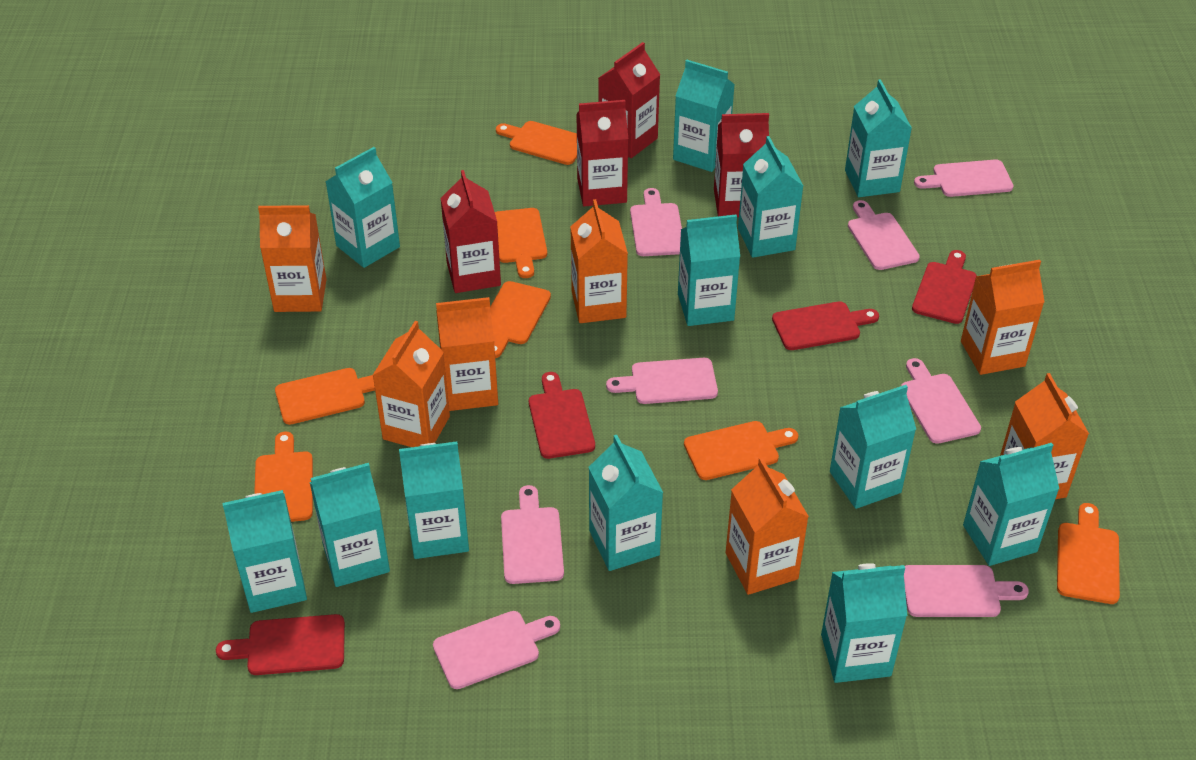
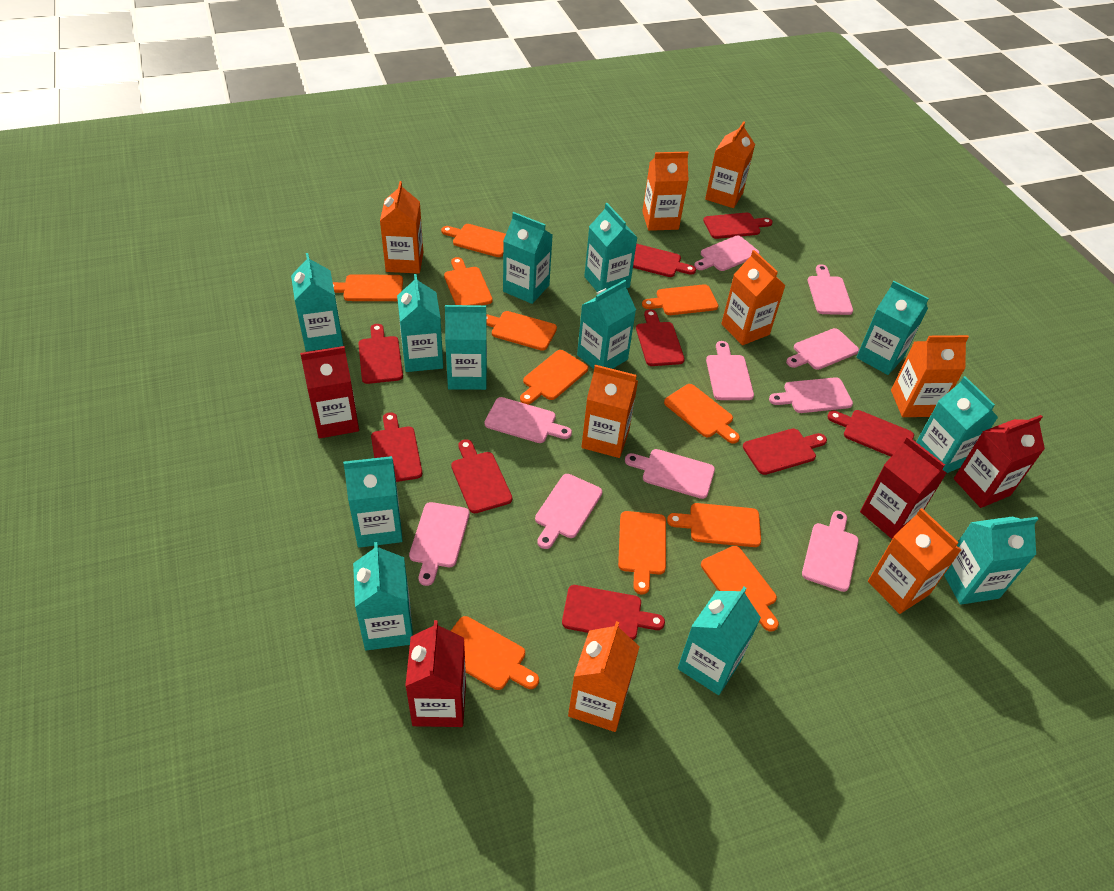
orange carton: 7 -> 8
orange cutting board: 7 -> 11
pink cutting board: 8 -> 10
red cutting board: 4 -> 9

